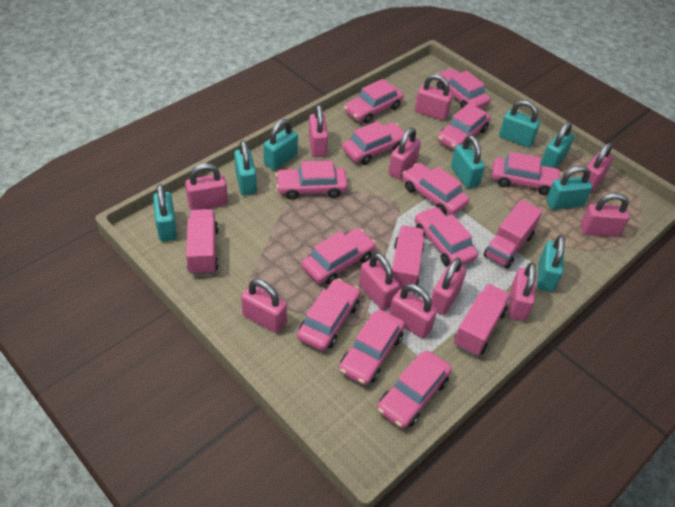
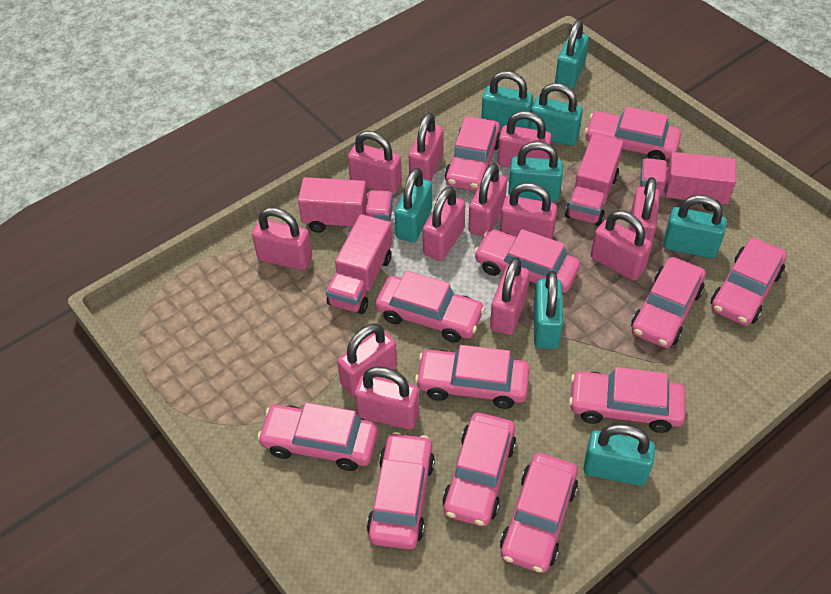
pink padlock: 11 -> 12

